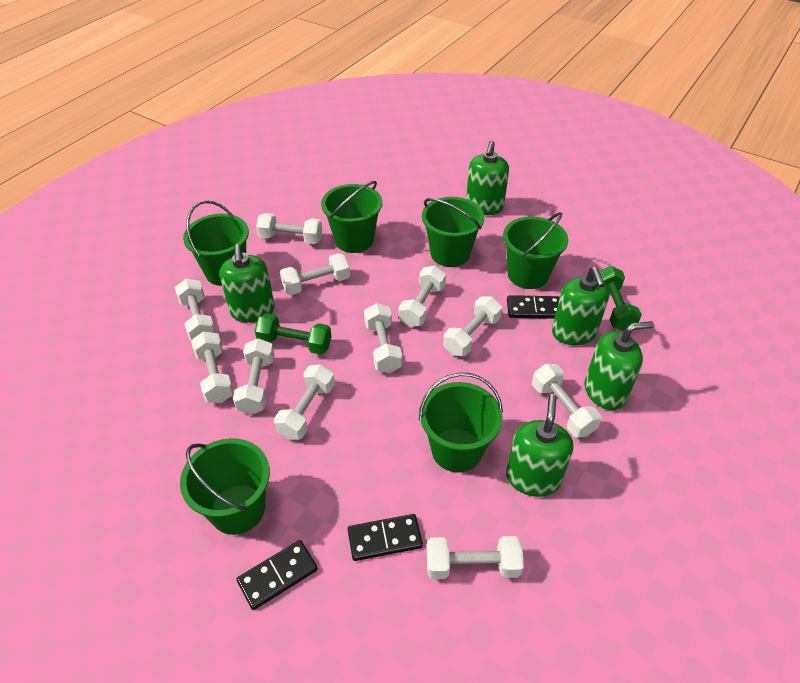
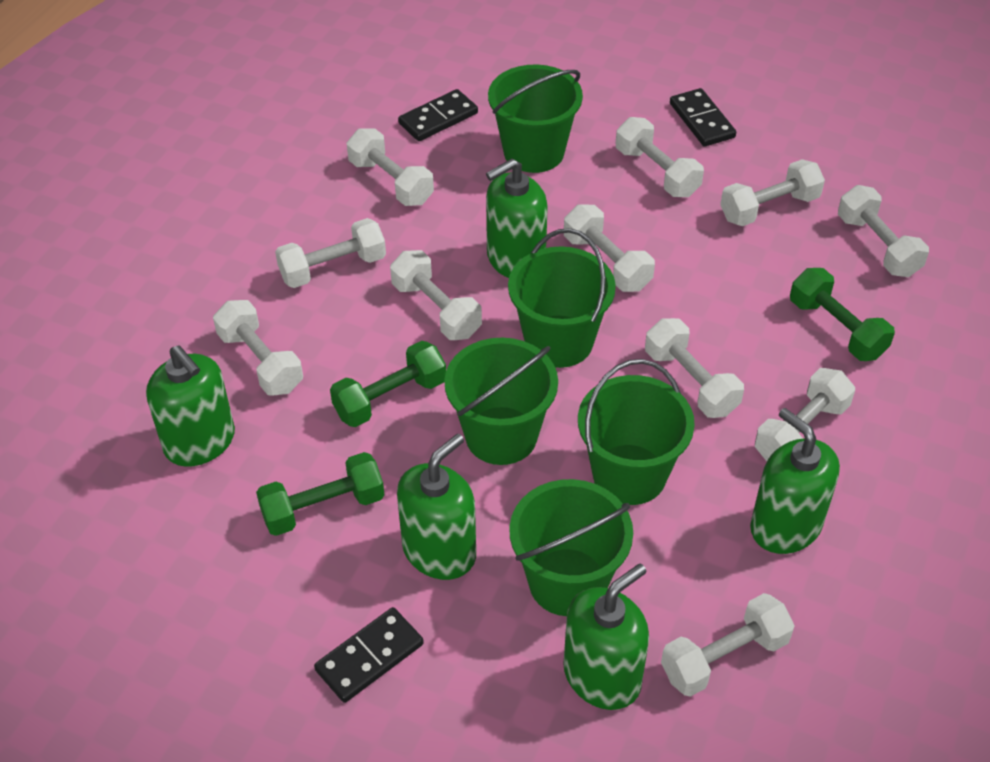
green bucket: 6 -> 5
green dumbbell: 2 -> 3

